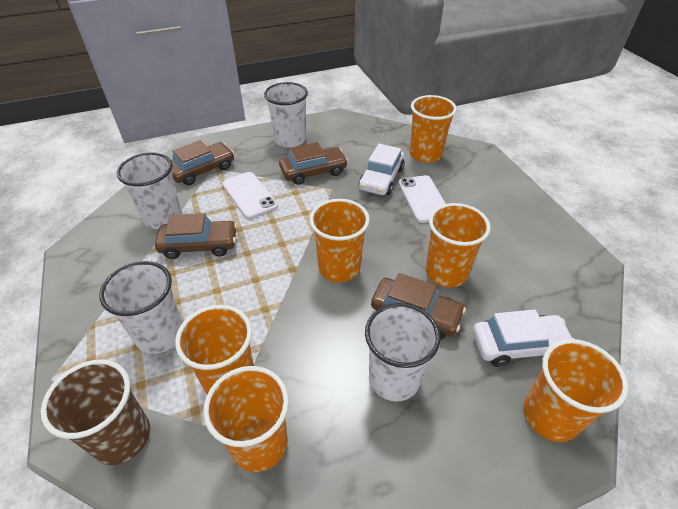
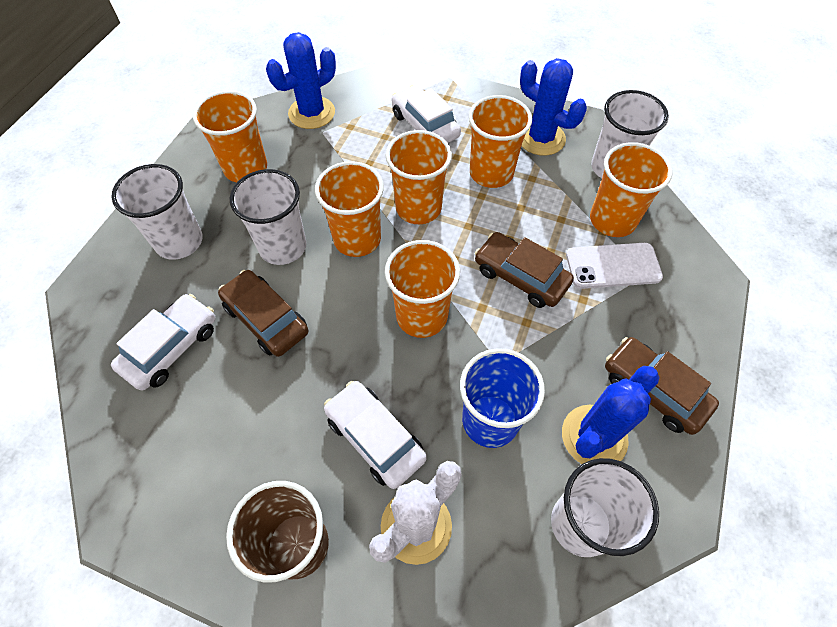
blue cactus: 0 -> 3
blue cup: 0 -> 1
brown car: 4 -> 3
white cactus: 0 -> 1
white car: 2 -> 3
white phone: 2 -> 1

